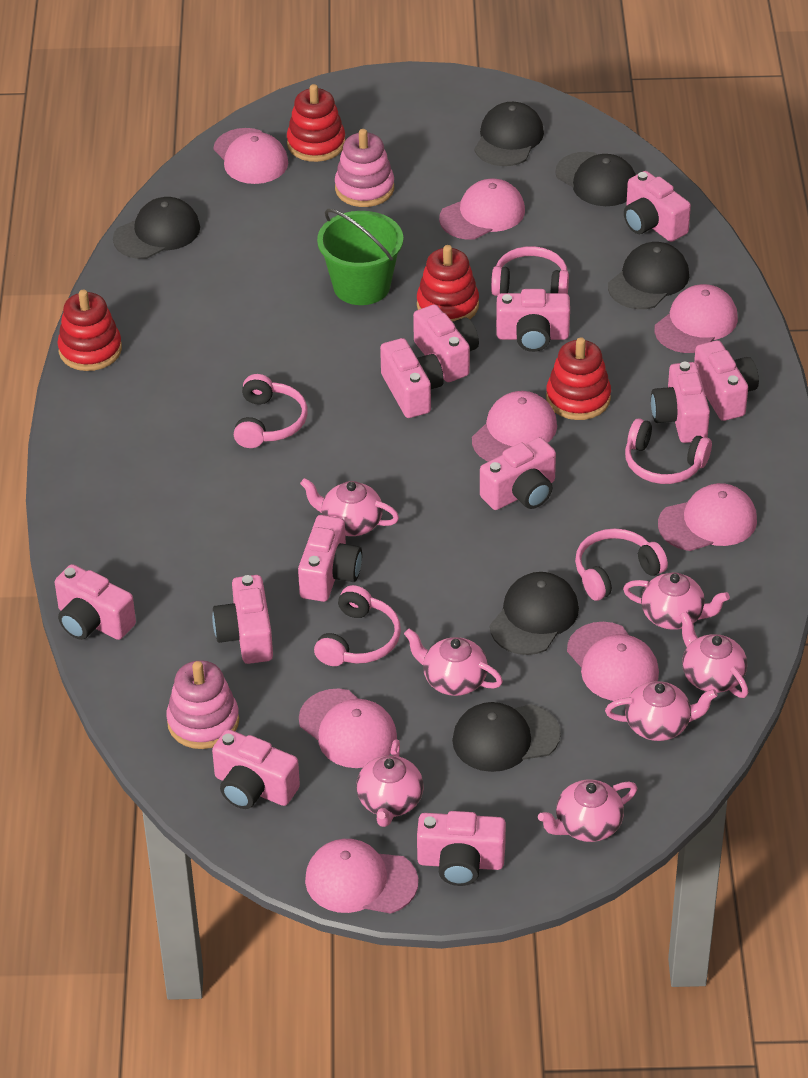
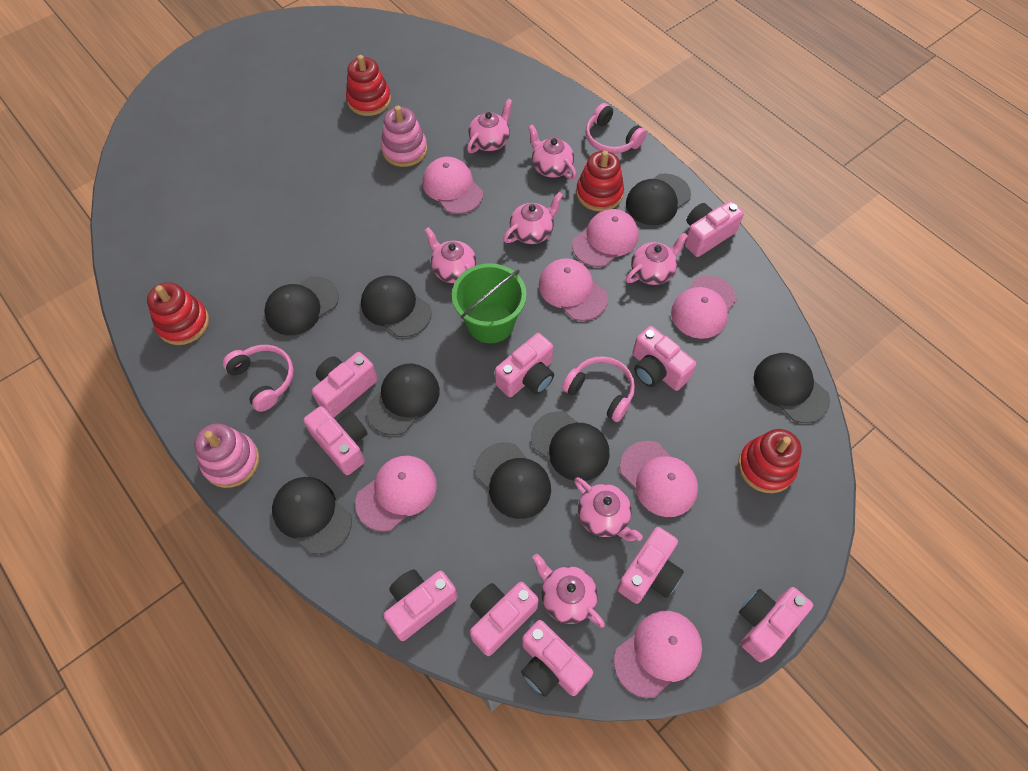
black cap: 6 -> 8
pink camera: 12 -> 10
pink cap: 8 -> 7
pink headphones: 5 -> 3

